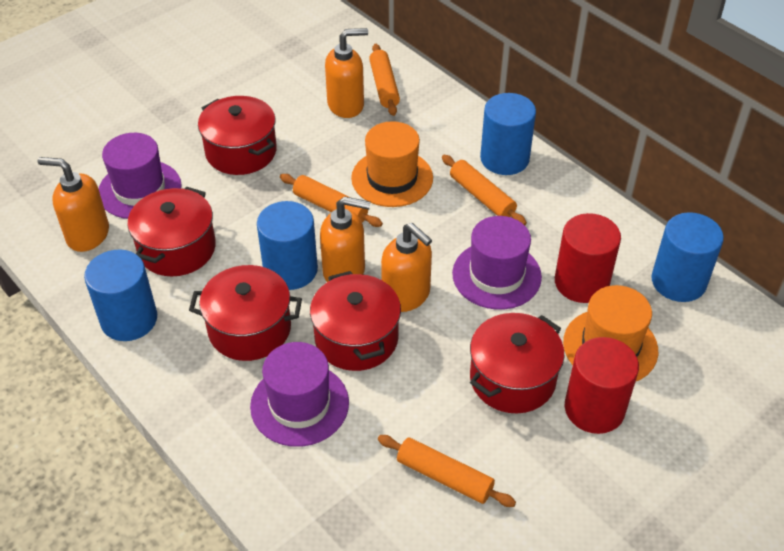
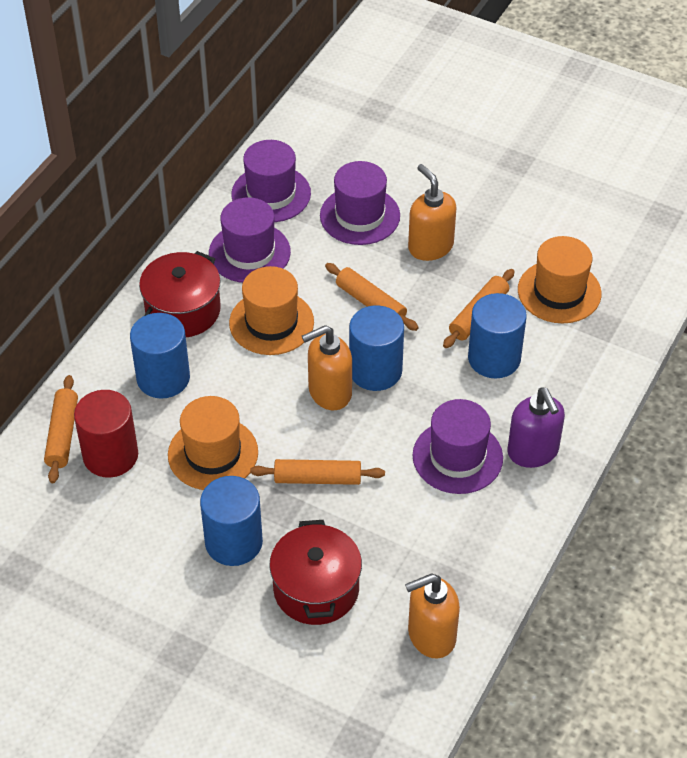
orange hat: 2 -> 3
orange soap dispenser: 4 -> 3
purple hat: 3 -> 4
purple soap dispenser: 0 -> 1
red cylinder: 2 -> 1
red pot: 5 -> 2

